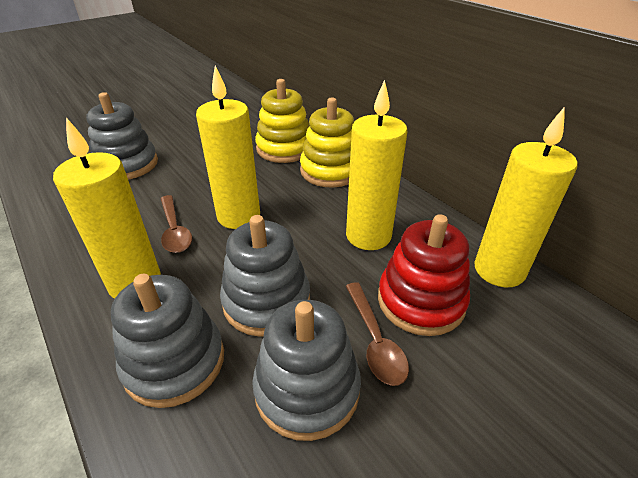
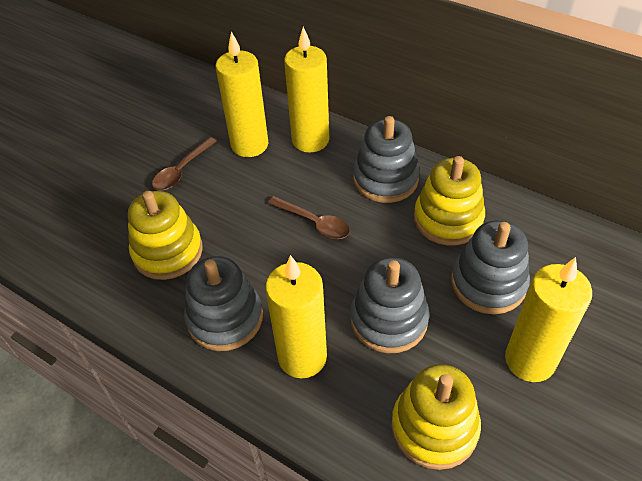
red stacking toy: 1 -> 0
yellow stacking toy: 2 -> 3

